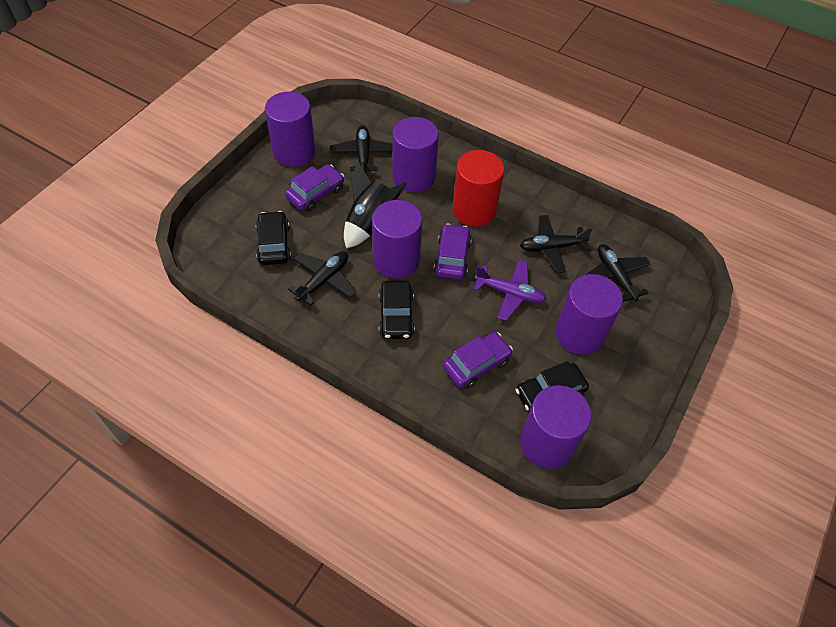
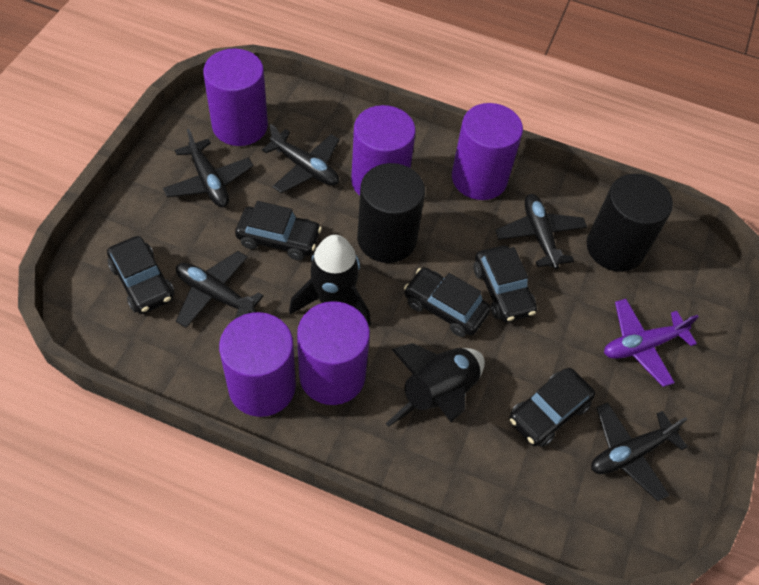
black car: 3 -> 5
black cylinder: 0 -> 2
black plane: 4 -> 5
black rocket: 1 -> 2
purple car: 3 -> 0
red cylinder: 1 -> 0

